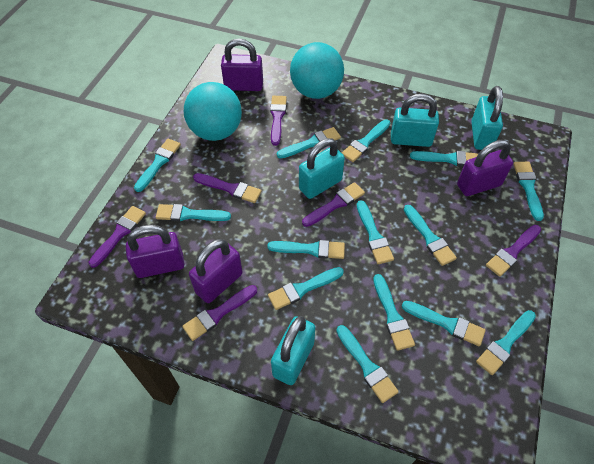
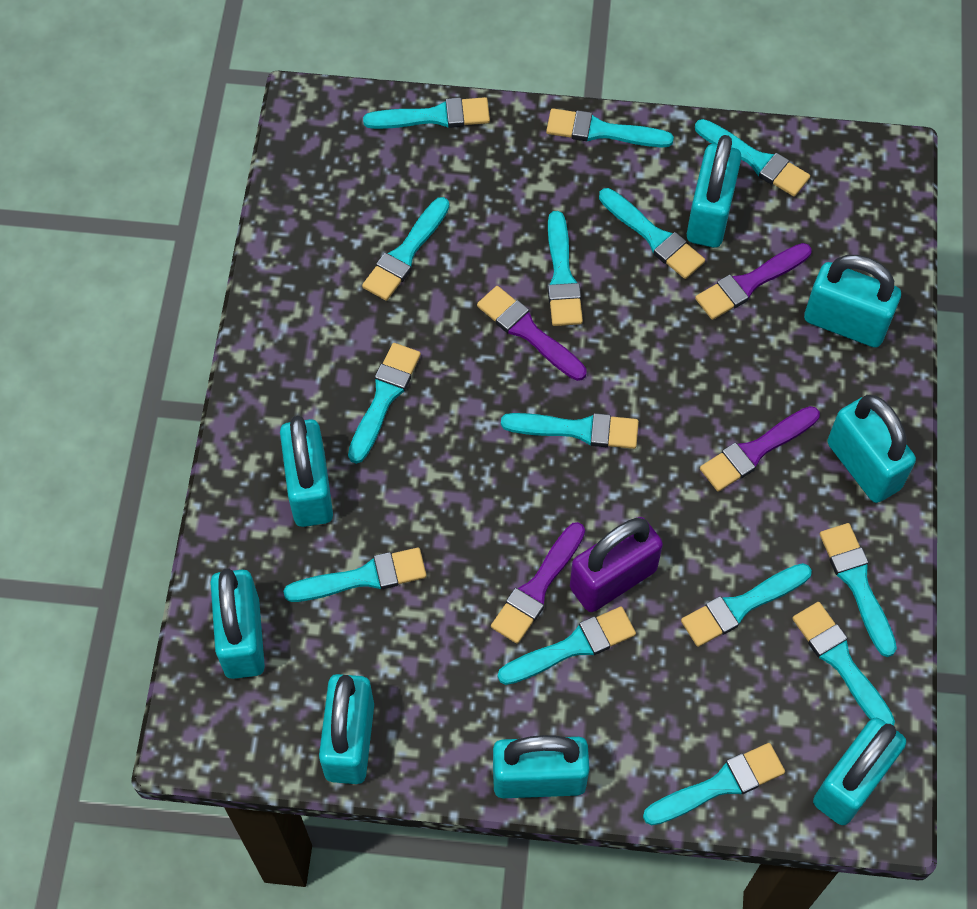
purple brush: 6 -> 4
purple padlock: 4 -> 1
turquoise ball: 2 -> 0
turquoise padlock: 4 -> 8

